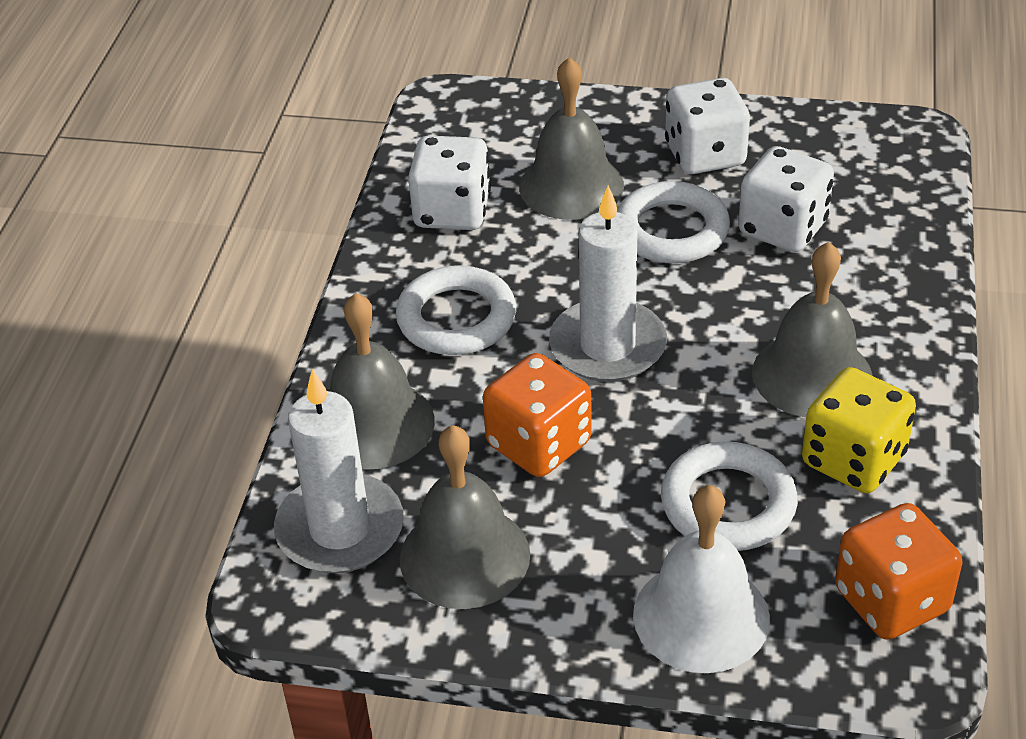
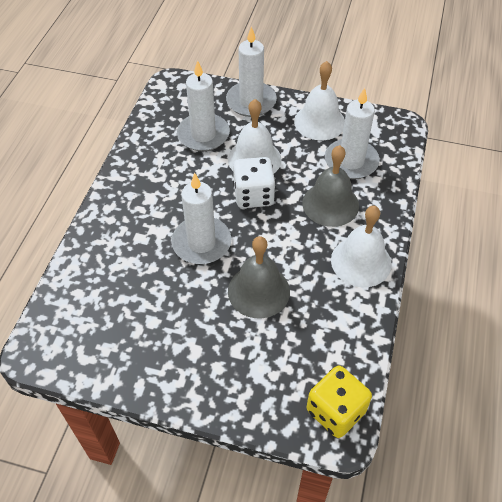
grey bell: 4 -> 2
orange dice: 2 -> 0
white bell: 1 -> 3
white candle: 2 -> 4
white dice: 3 -> 1
white ring: 3 -> 0

